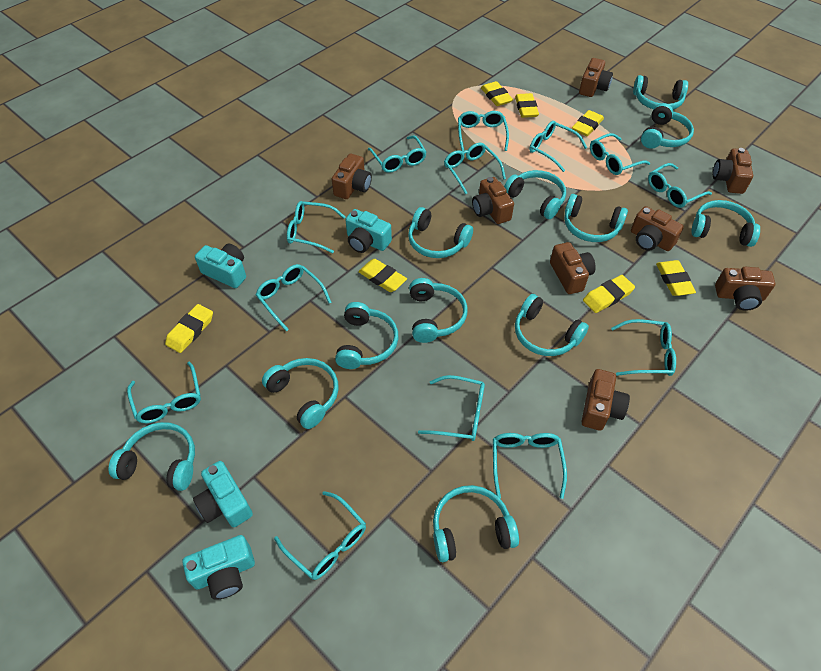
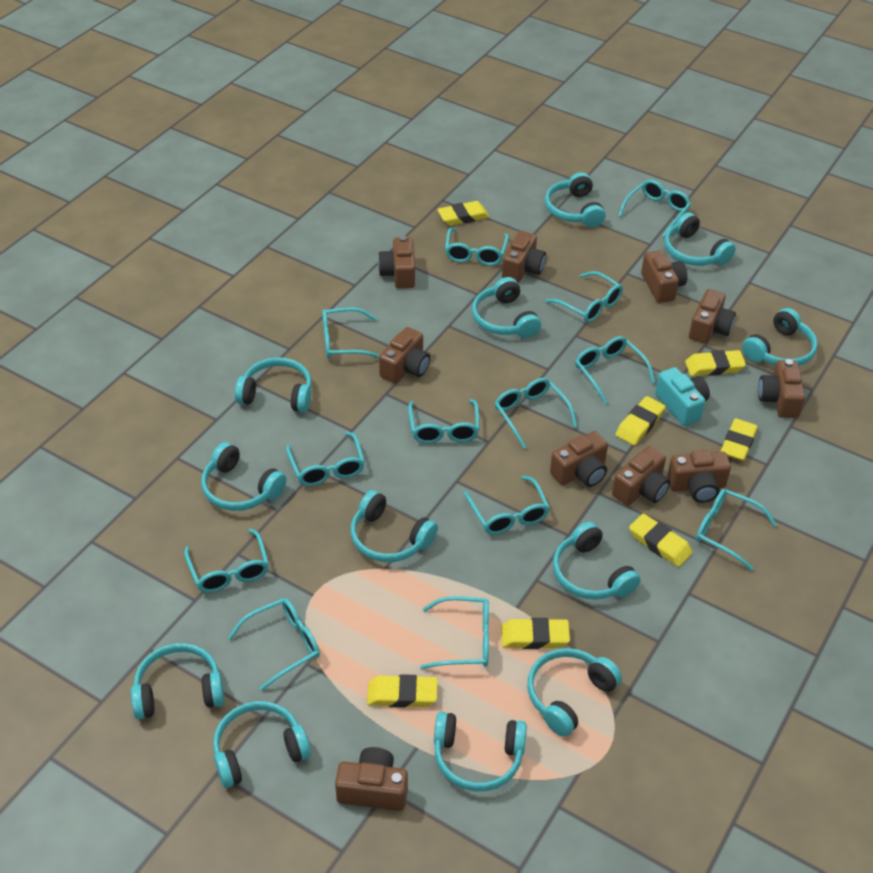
brown camera: 8 -> 10
turquoise camera: 4 -> 1

